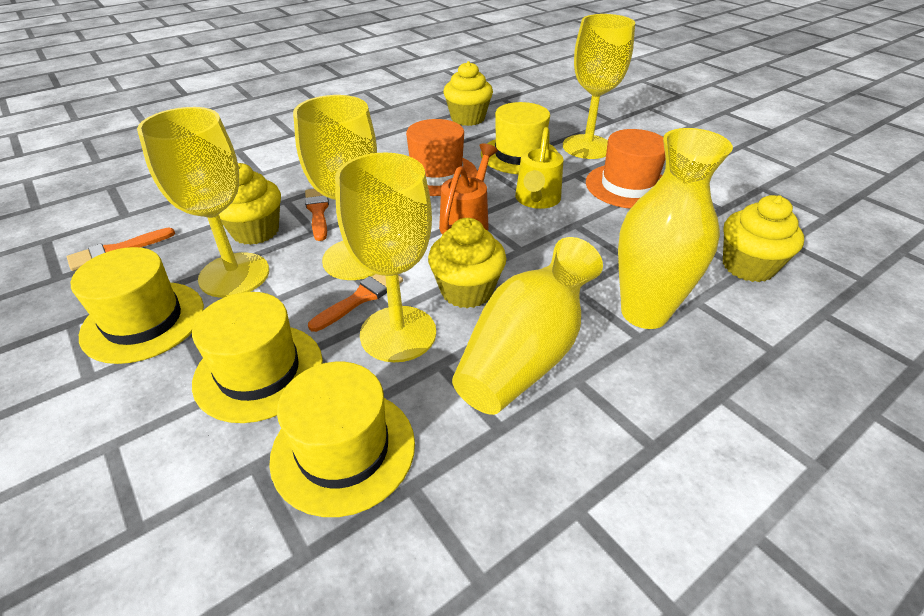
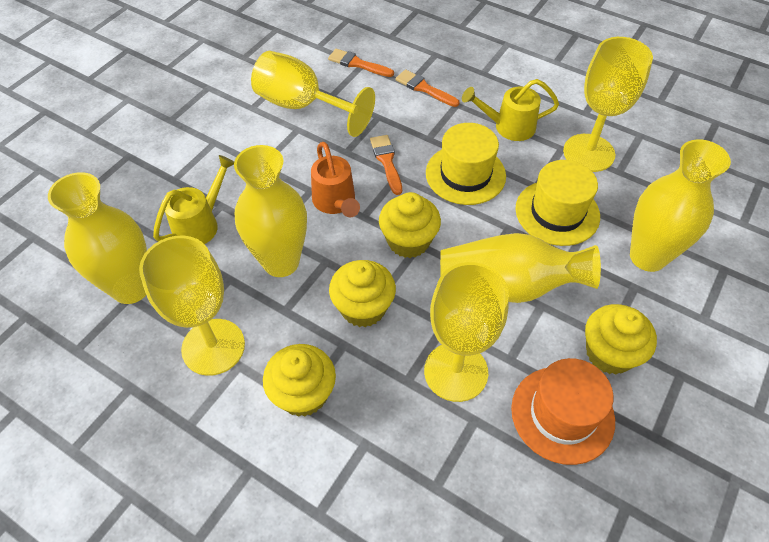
orange hat: 2 -> 1
yellow hat: 4 -> 2
yellow vase: 2 -> 4
yellow watering can: 1 -> 2

